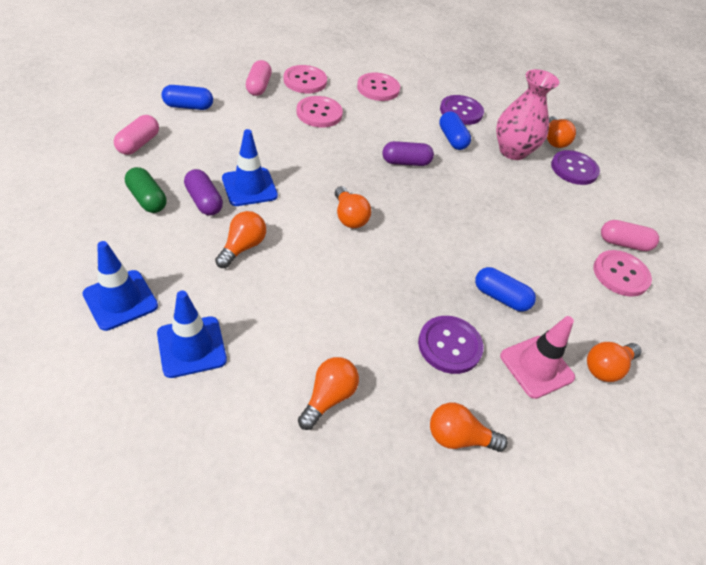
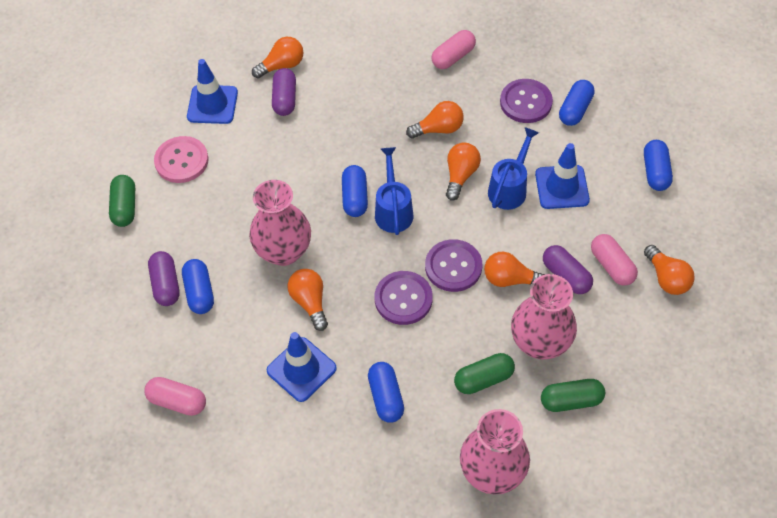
blue capsule: 3 -> 5
blue watering can: 0 -> 2
green capsule: 1 -> 3
pink button: 4 -> 1
pink traffic cone: 1 -> 0
pink vase: 1 -> 3
purple capsule: 2 -> 3

